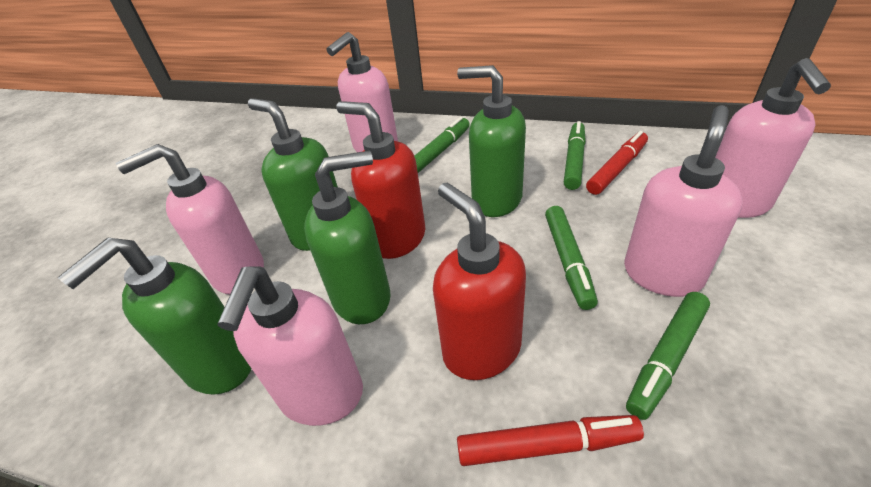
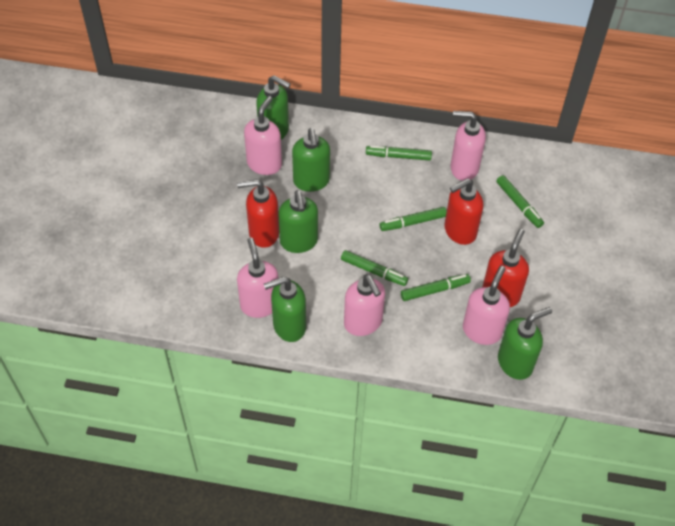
green marker: 4 -> 5
green soap dispenser: 4 -> 5
red marker: 2 -> 0
red soap dispenser: 2 -> 3

